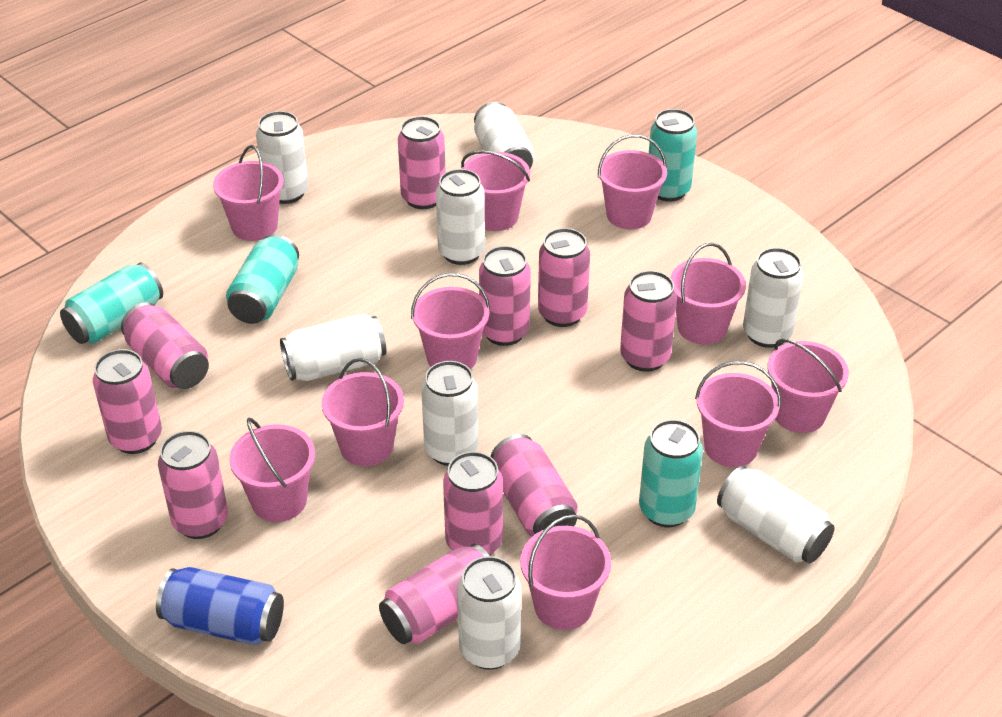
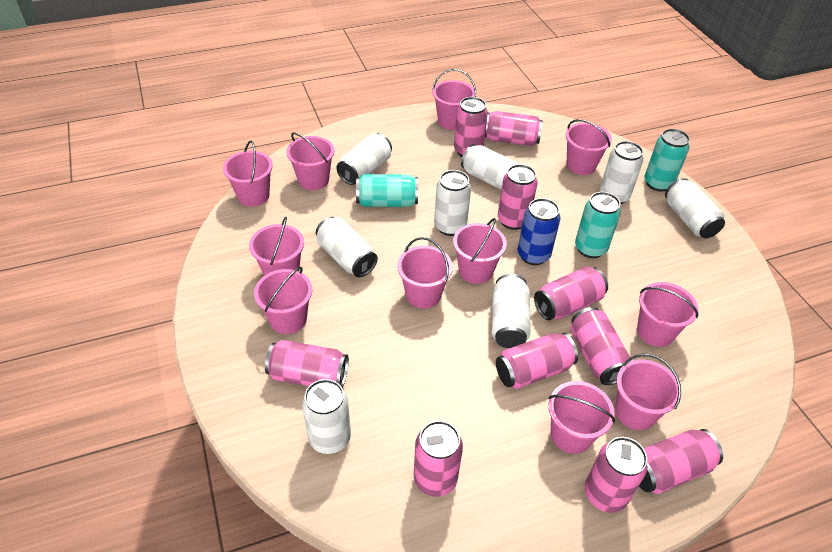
pink bucket: 10 -> 11
turquoise can: 4 -> 3

